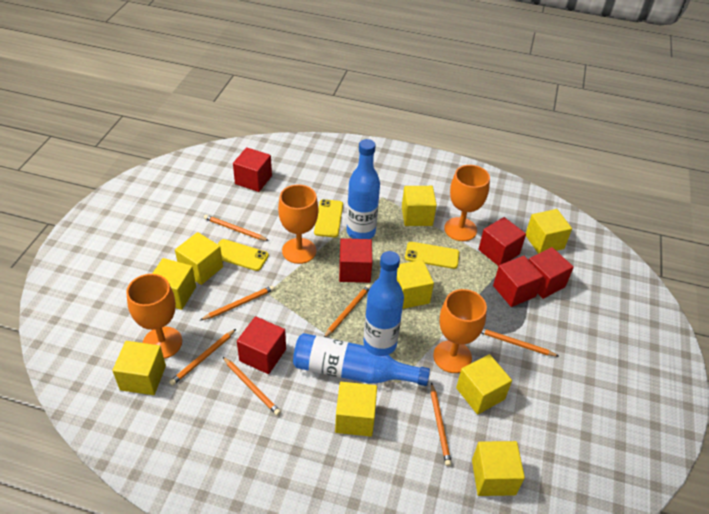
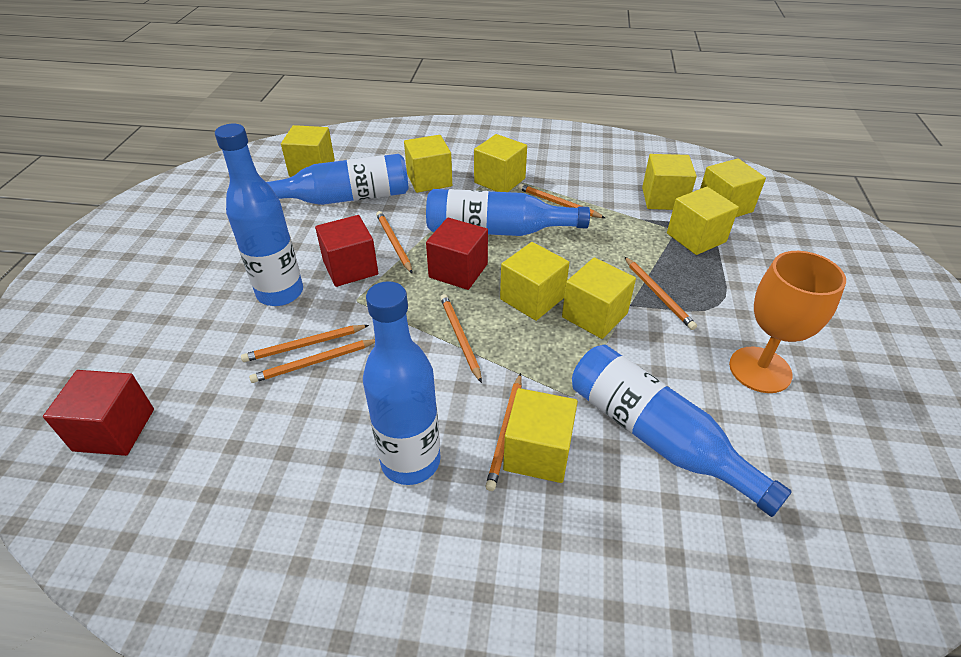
blue bottle: 3 -> 5
orange goblet: 4 -> 1
red cube: 6 -> 3
yellow phone: 3 -> 0

